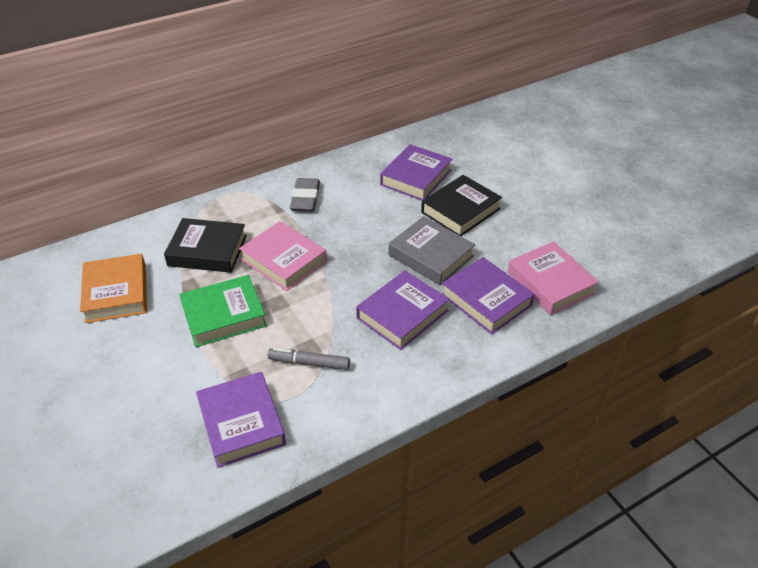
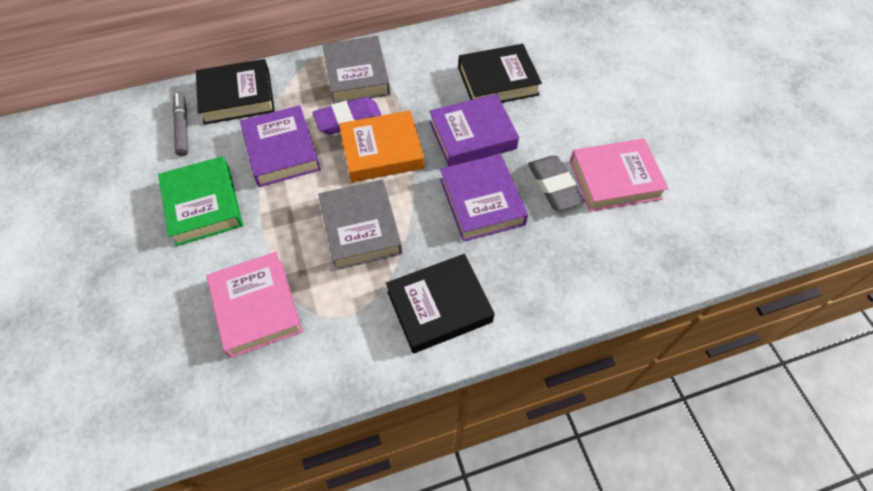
black book: 2 -> 3
grey book: 1 -> 2
purple book: 4 -> 3
purple eraser: 0 -> 1

